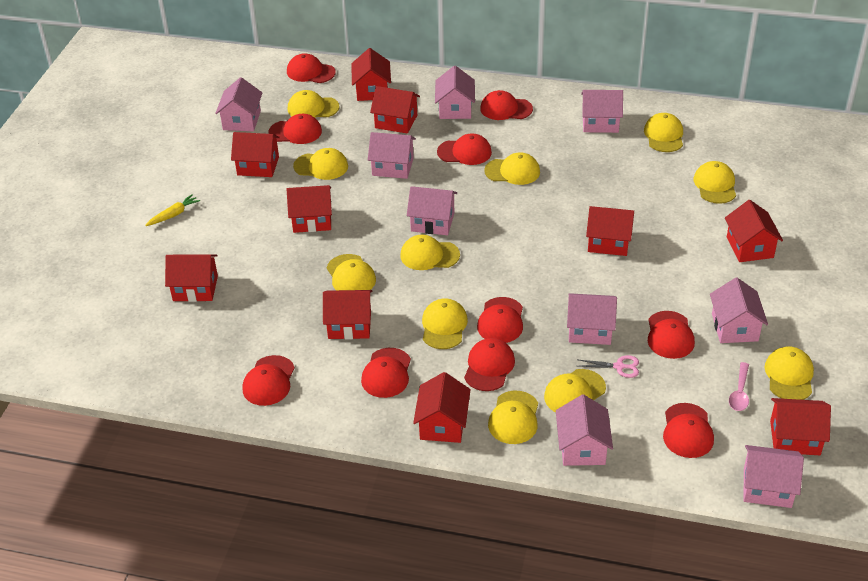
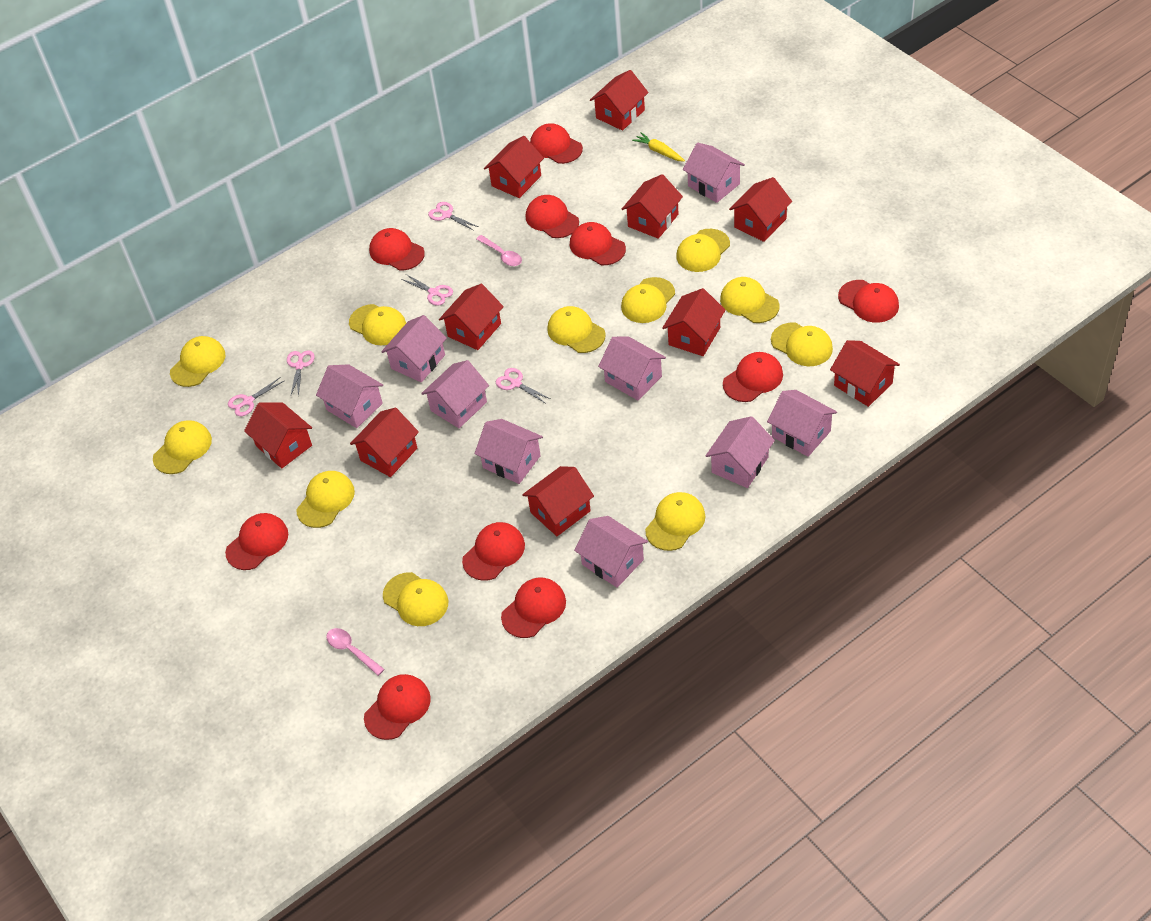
pink scissors: 1 -> 5
pink spoon: 1 -> 2

